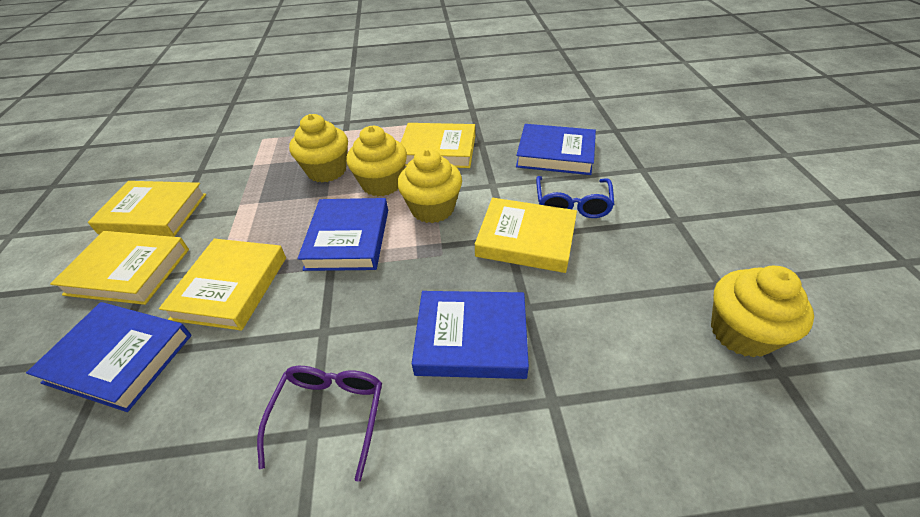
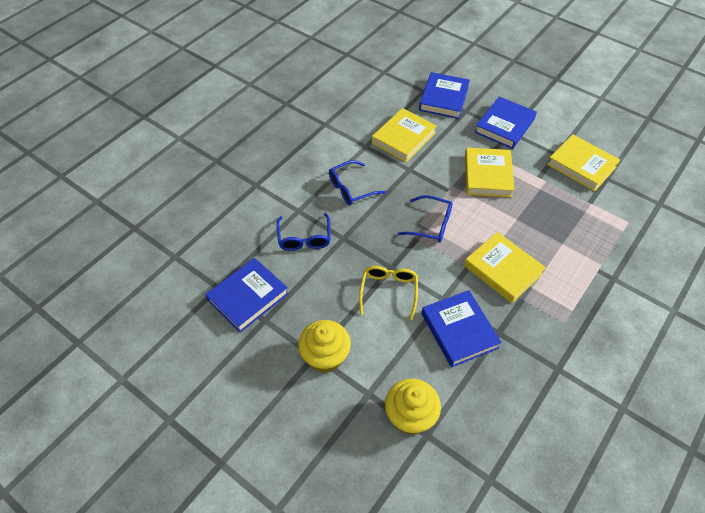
blue glasses: 1 -> 3
purple glasses: 1 -> 0
yellow book: 5 -> 4
yellow cupcake: 4 -> 2
yellow glasses: 0 -> 1

